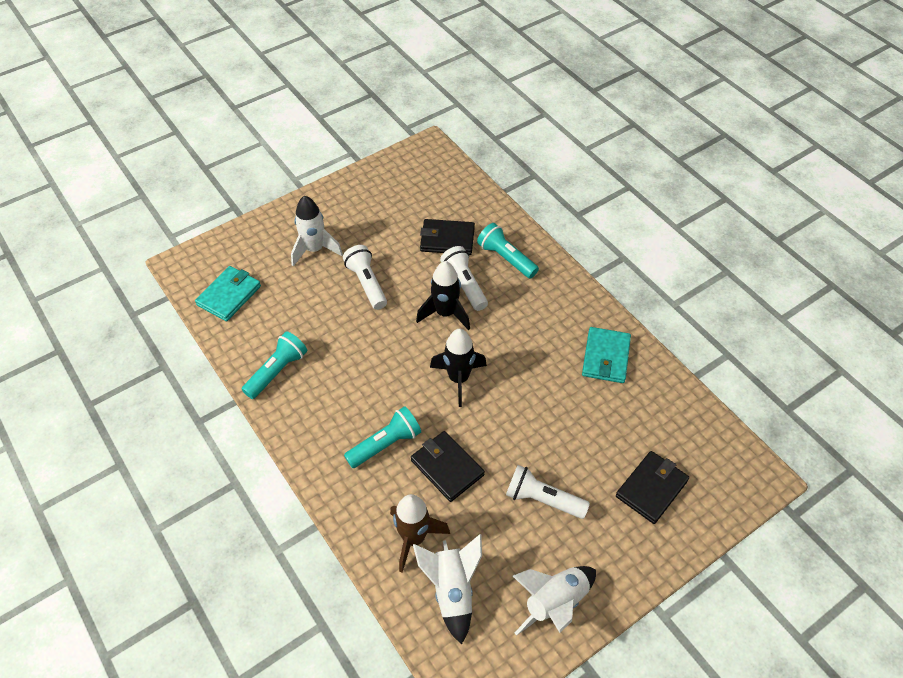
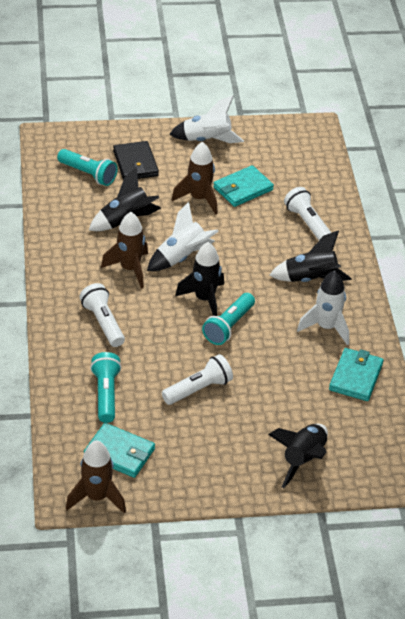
black rocket: 2 -> 4
black wallet: 3 -> 1
brown rocket: 1 -> 3
turquoise wallet: 2 -> 3

